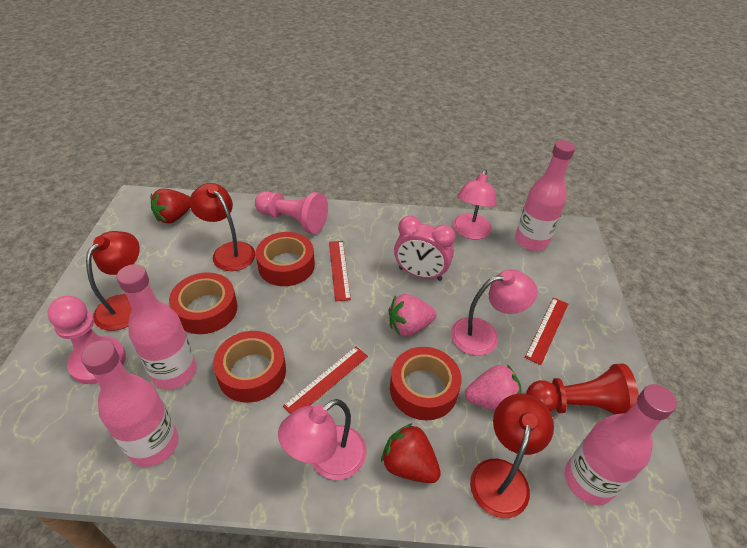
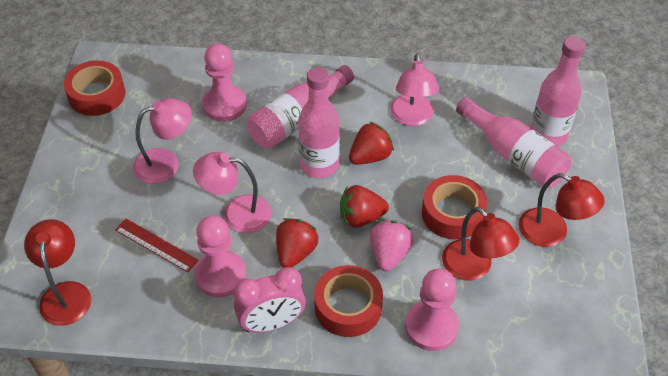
pink pawn: 2 -> 3
pink strawberry: 2 -> 1
red pawn: 1 -> 0
red ruler: 3 -> 1
red strawberry: 2 -> 3
red tape: 4 -> 3

